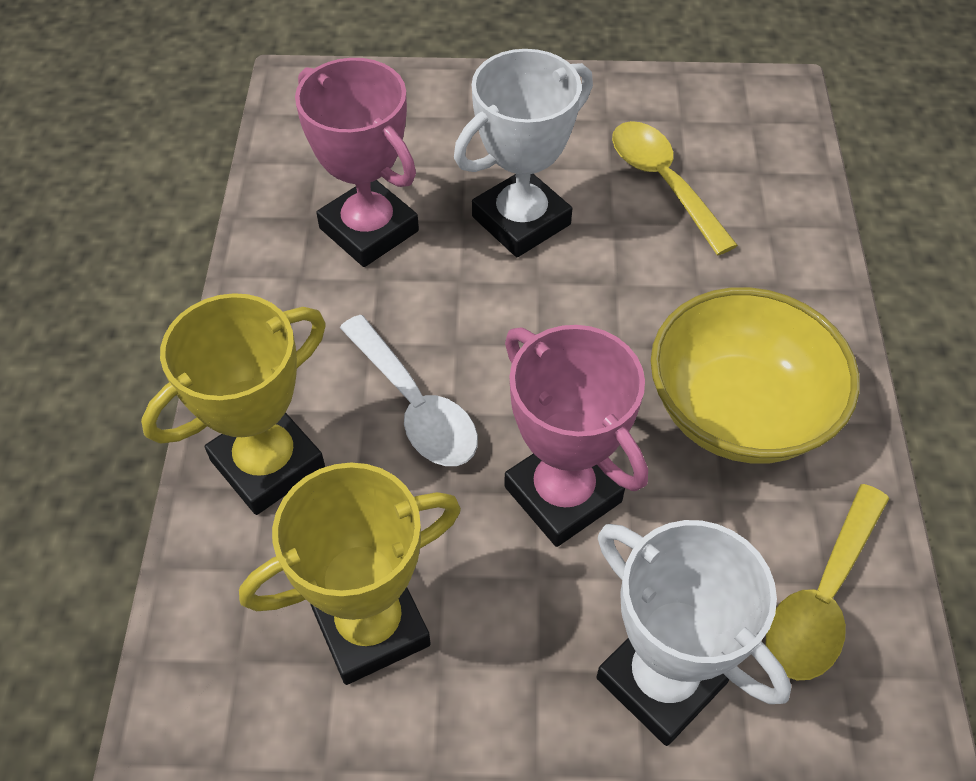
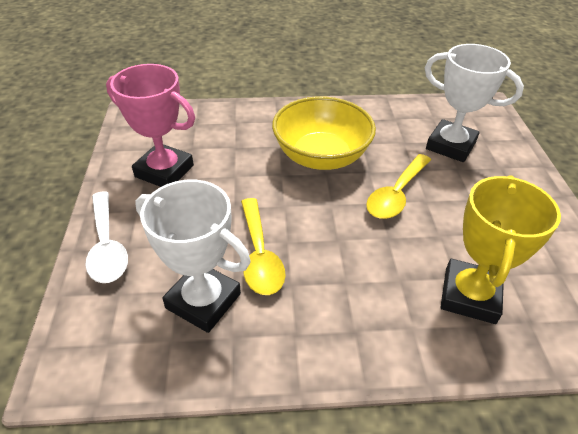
pink trophy: 2 -> 1
yellow trophy: 2 -> 1

